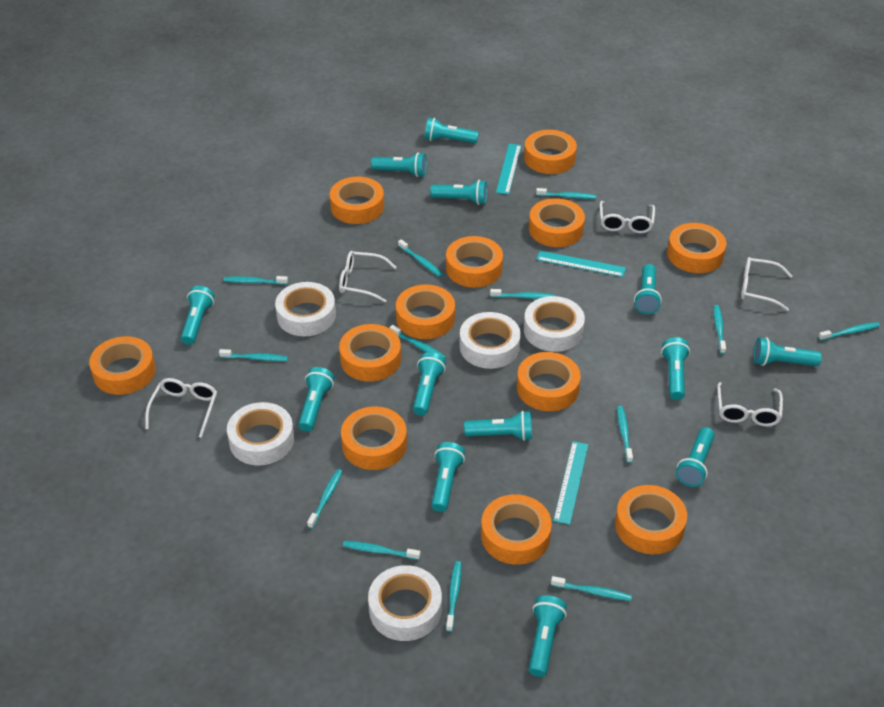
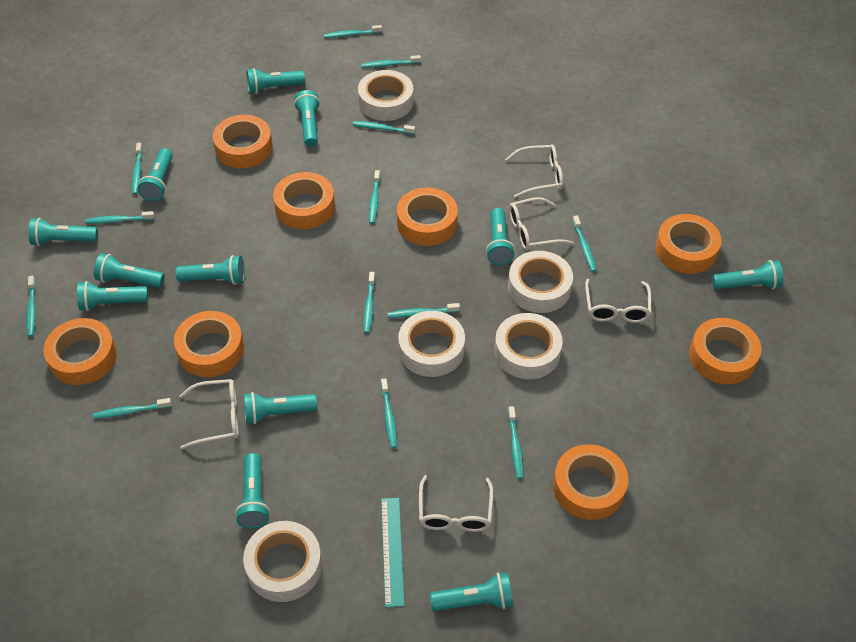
orange tape: 12 -> 8
turquoise flashlight: 13 -> 12
turquoise ruler: 3 -> 1

